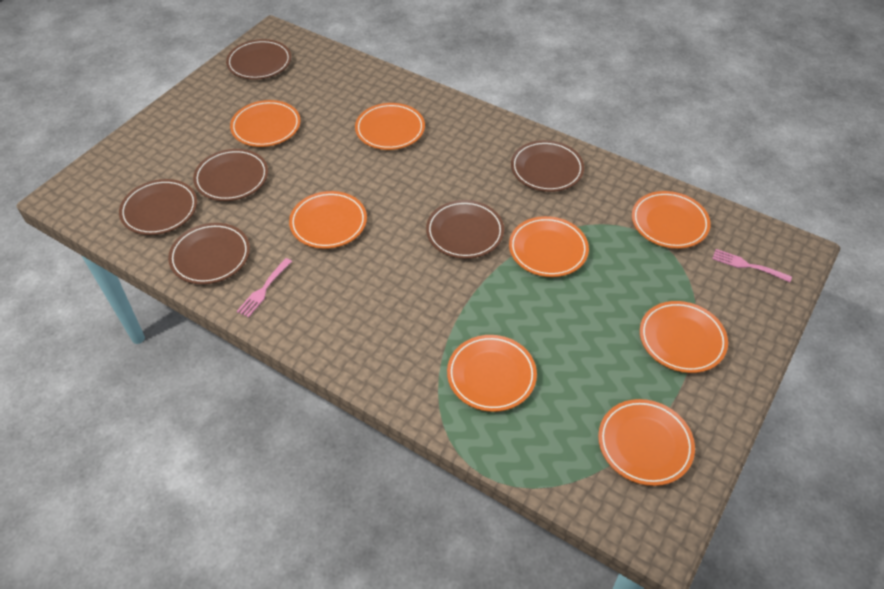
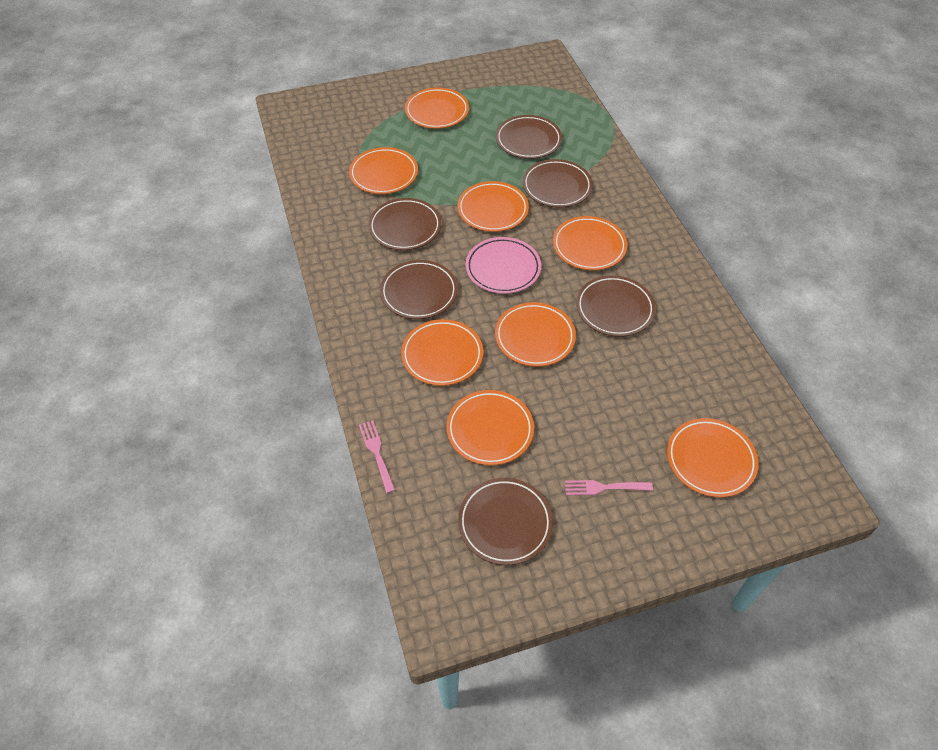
pink plate: 0 -> 1

